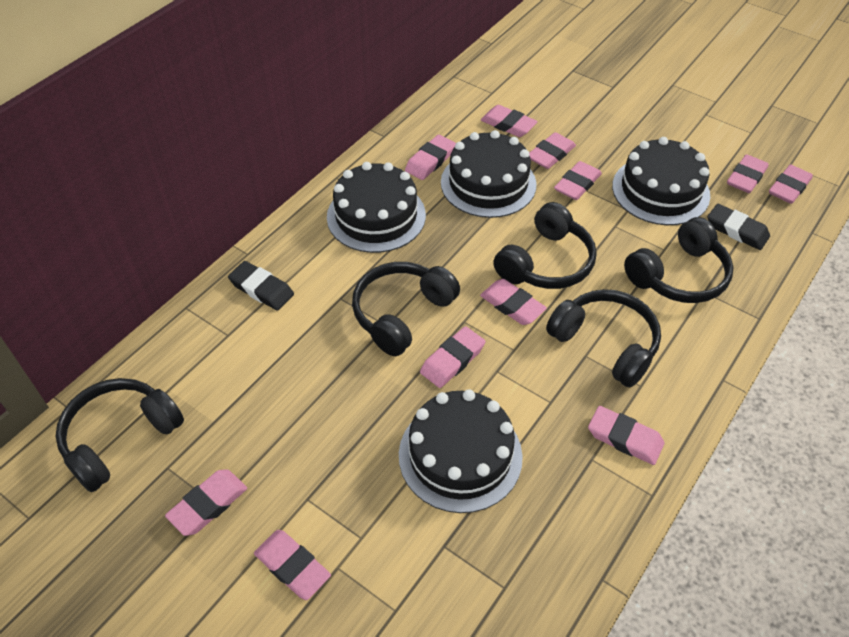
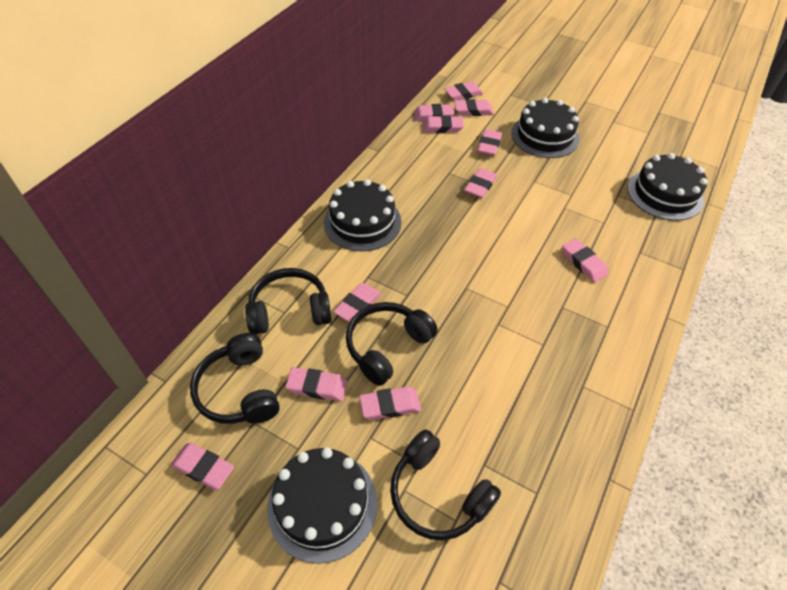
black eraser: 2 -> 0
black headphones: 5 -> 4

